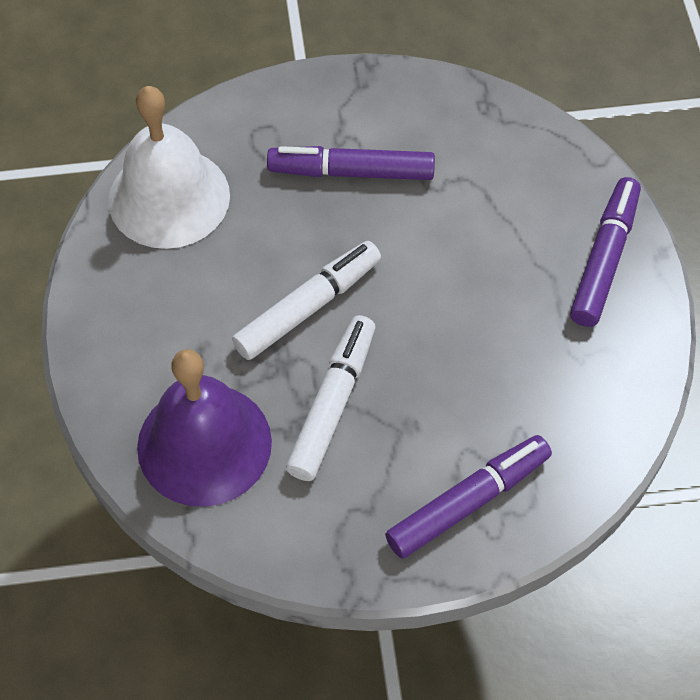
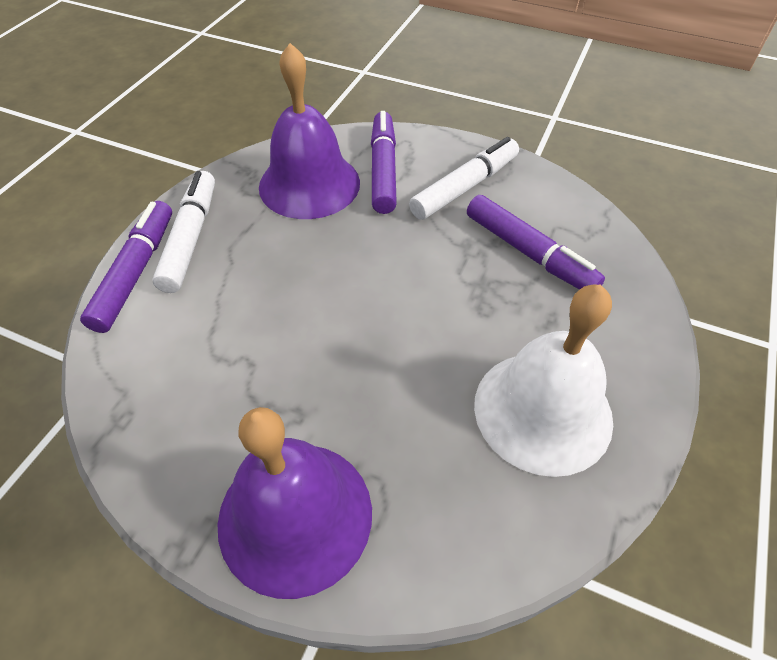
purple bell: 1 -> 2

